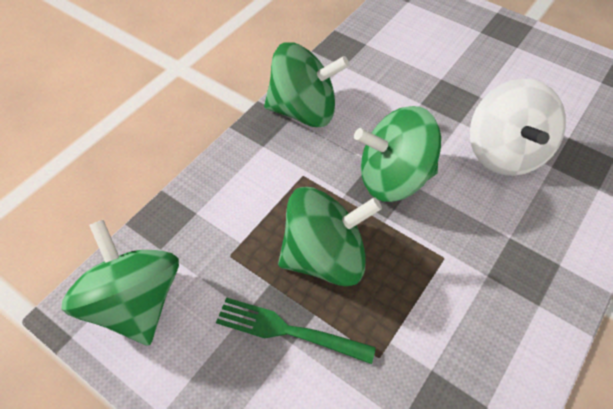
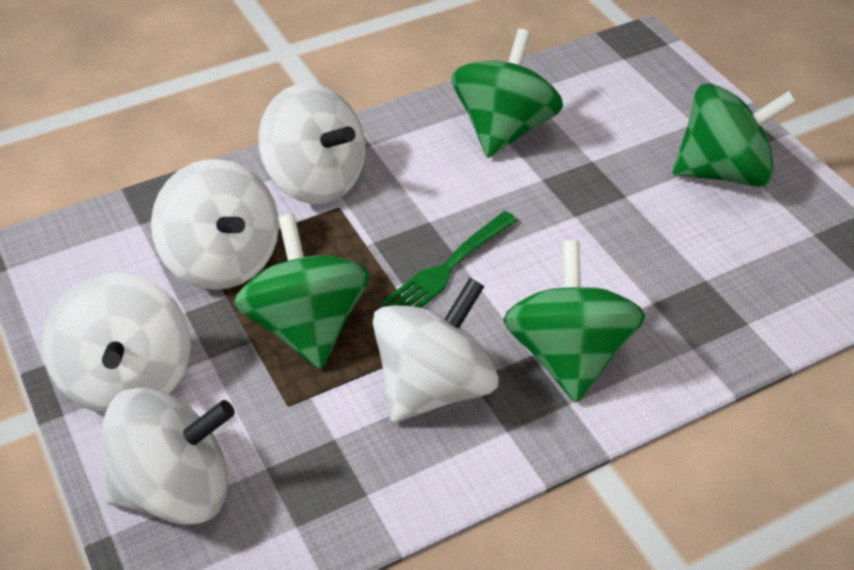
white spinning top: 1 -> 5

